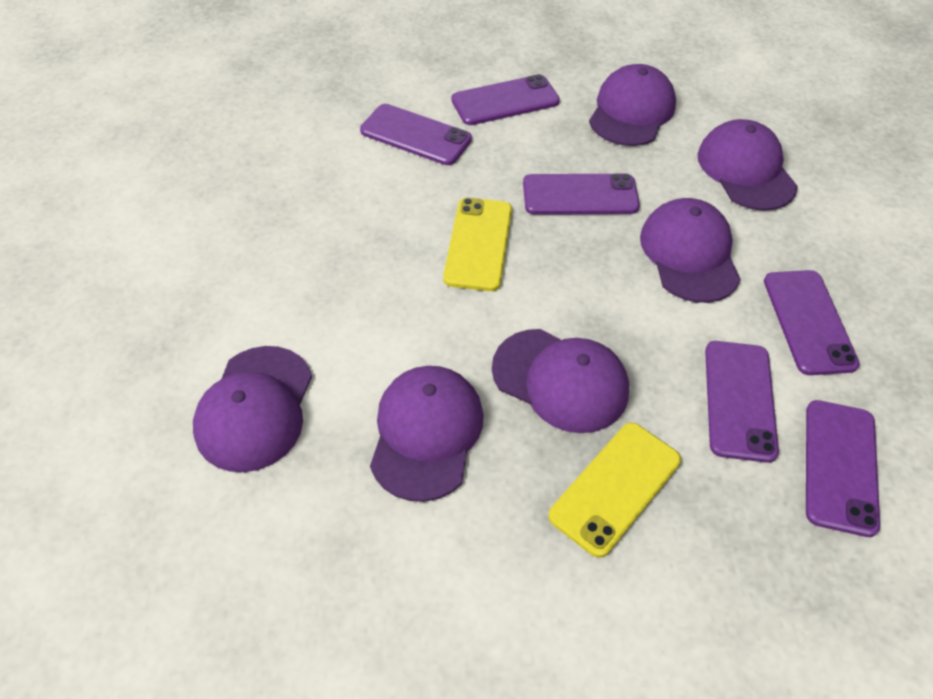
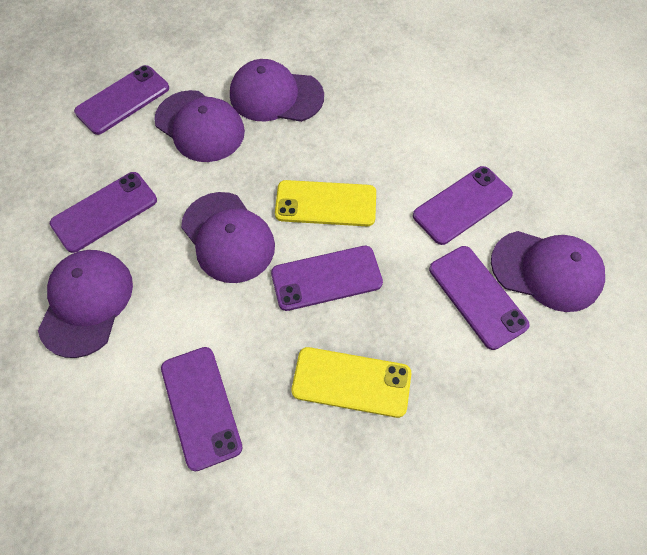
purple cap: 6 -> 5

